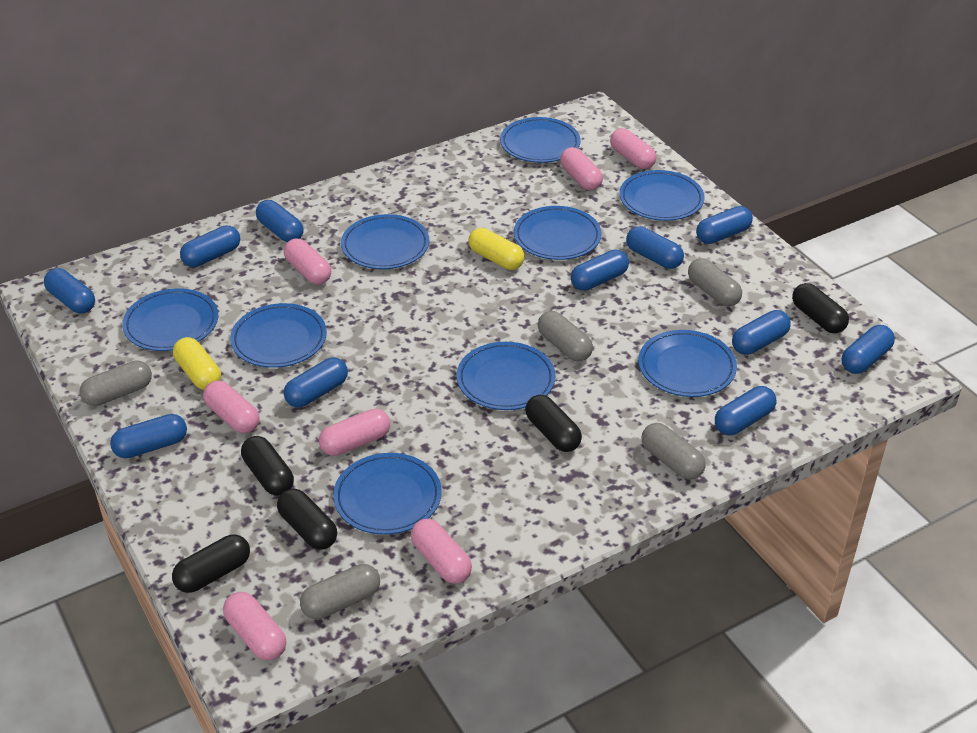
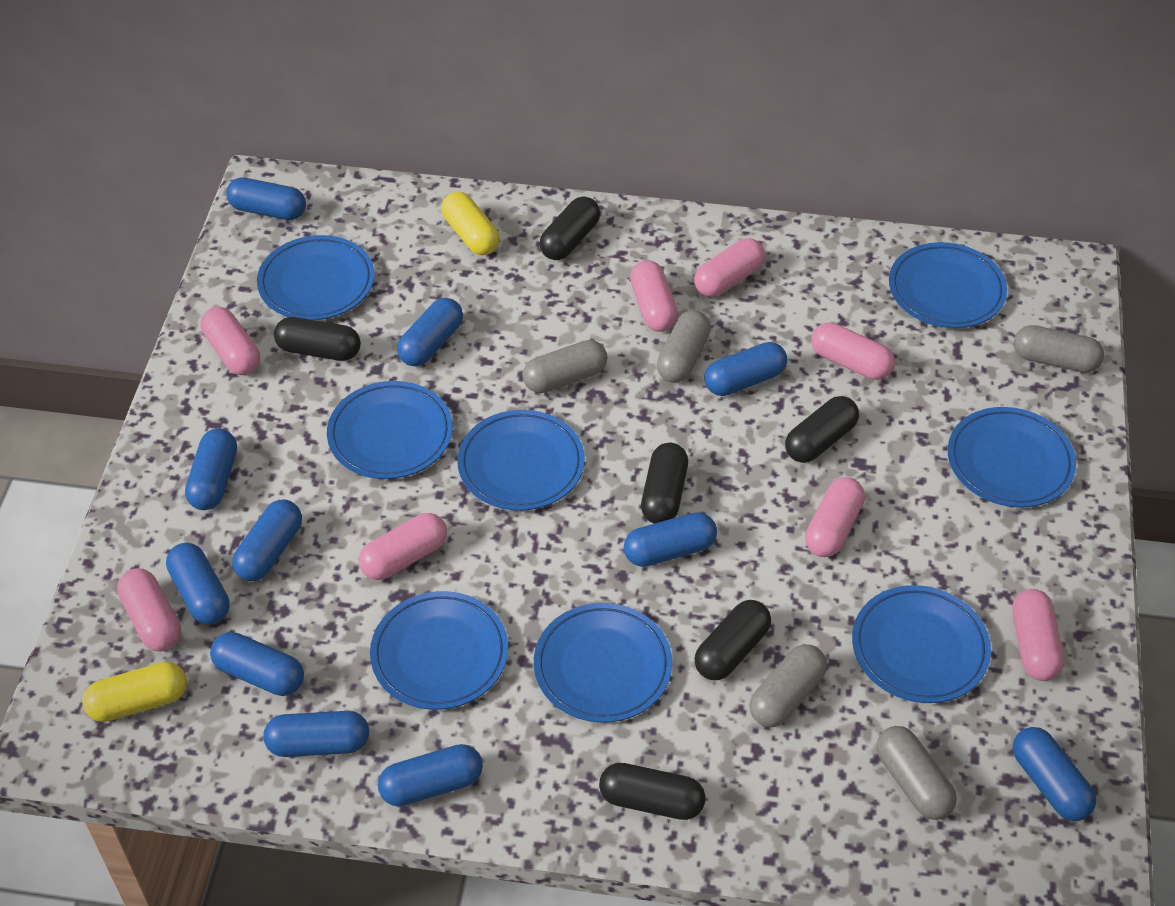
black capsule: 5 -> 6
blue plate: 9 -> 8
pink capsule: 7 -> 8

